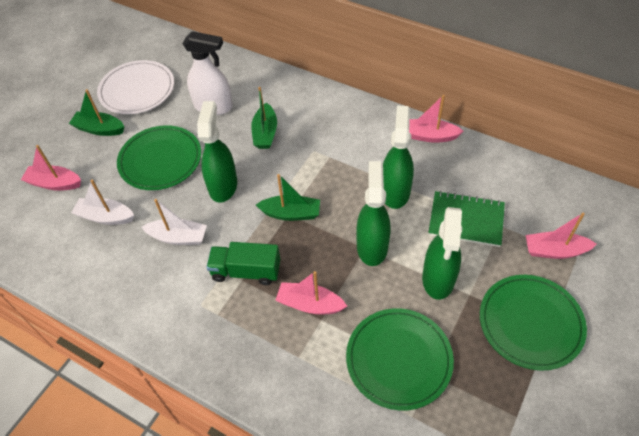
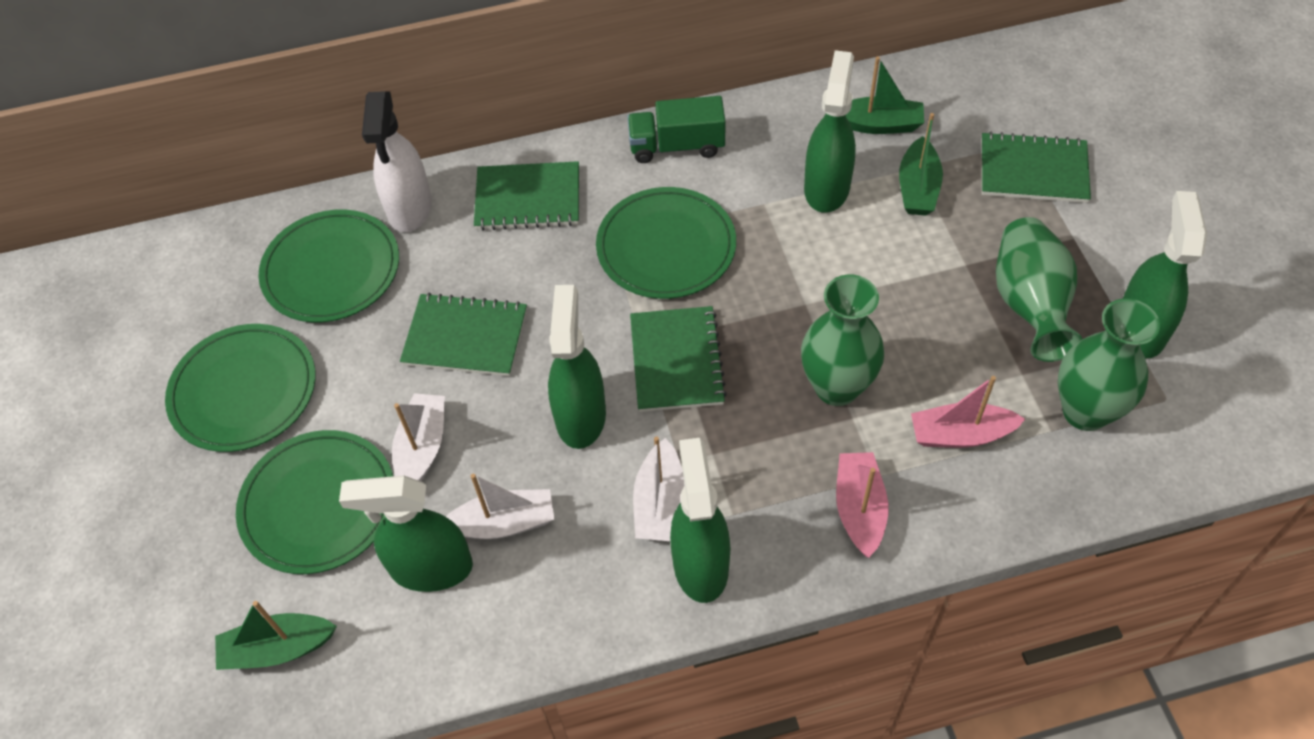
green notebook: 1 -> 4
green plate: 3 -> 4
green spray bottle: 4 -> 5
green vase: 0 -> 3
pink boat: 4 -> 2
white boat: 2 -> 3
white plate: 1 -> 0

